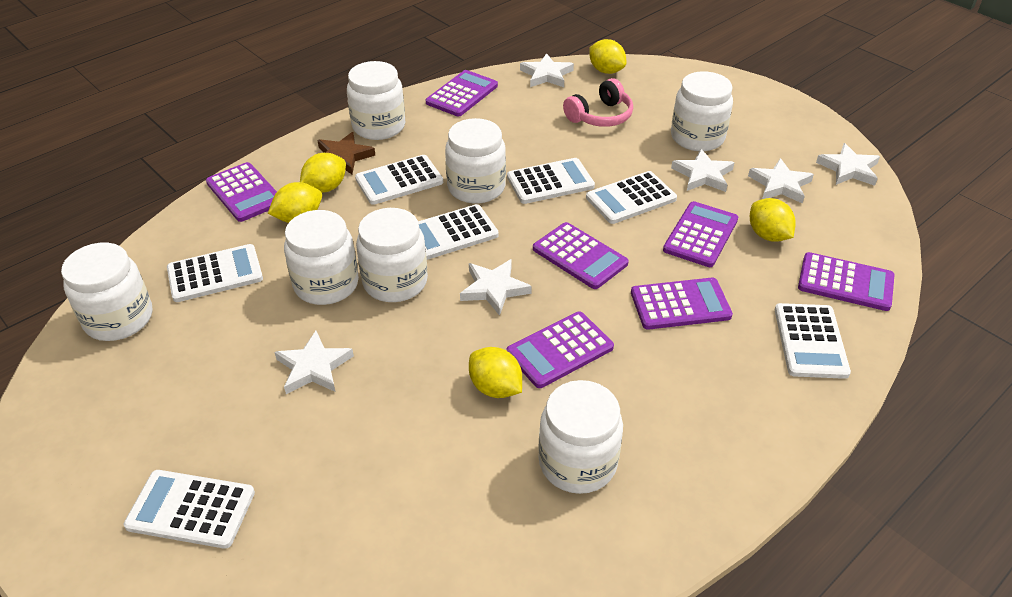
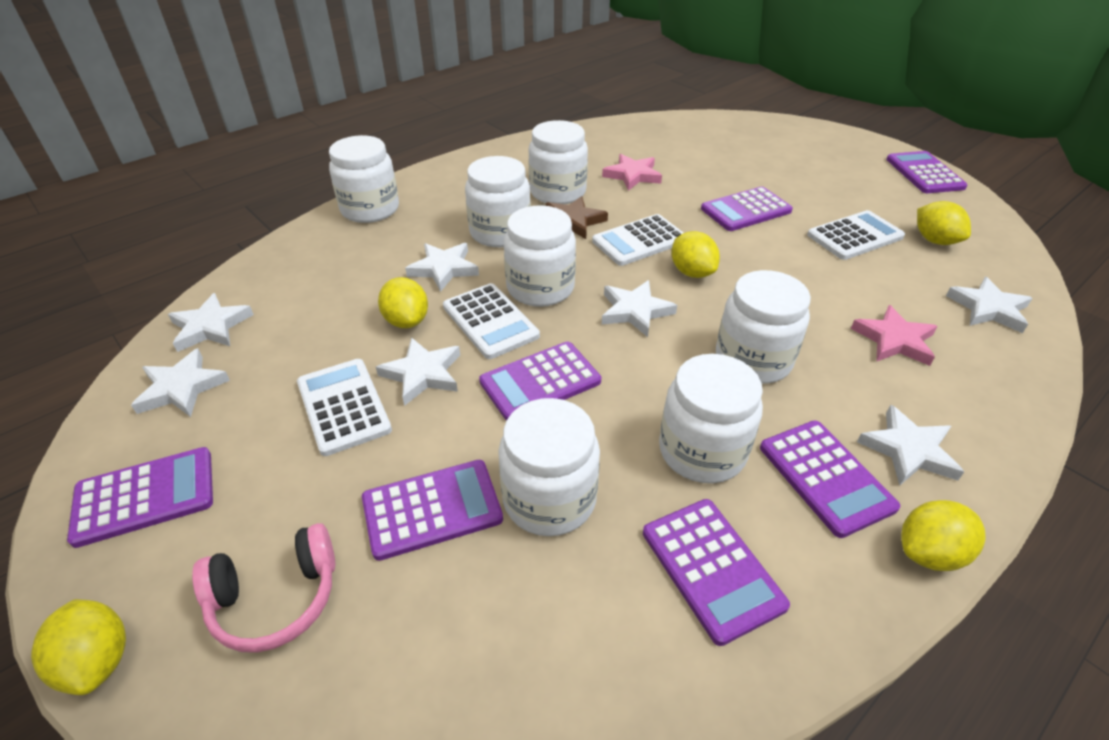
pink star: 0 -> 2
white calculator: 7 -> 4
white star: 6 -> 7

